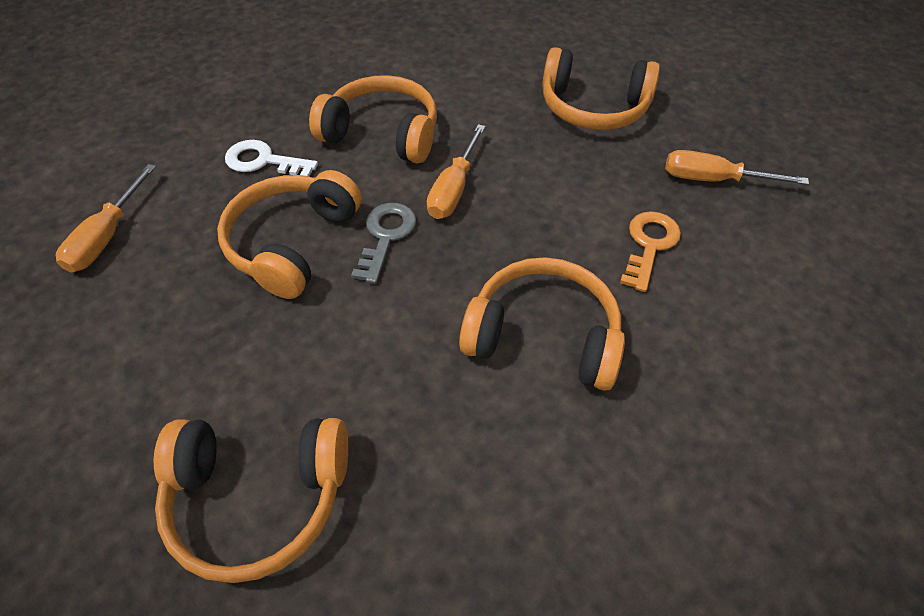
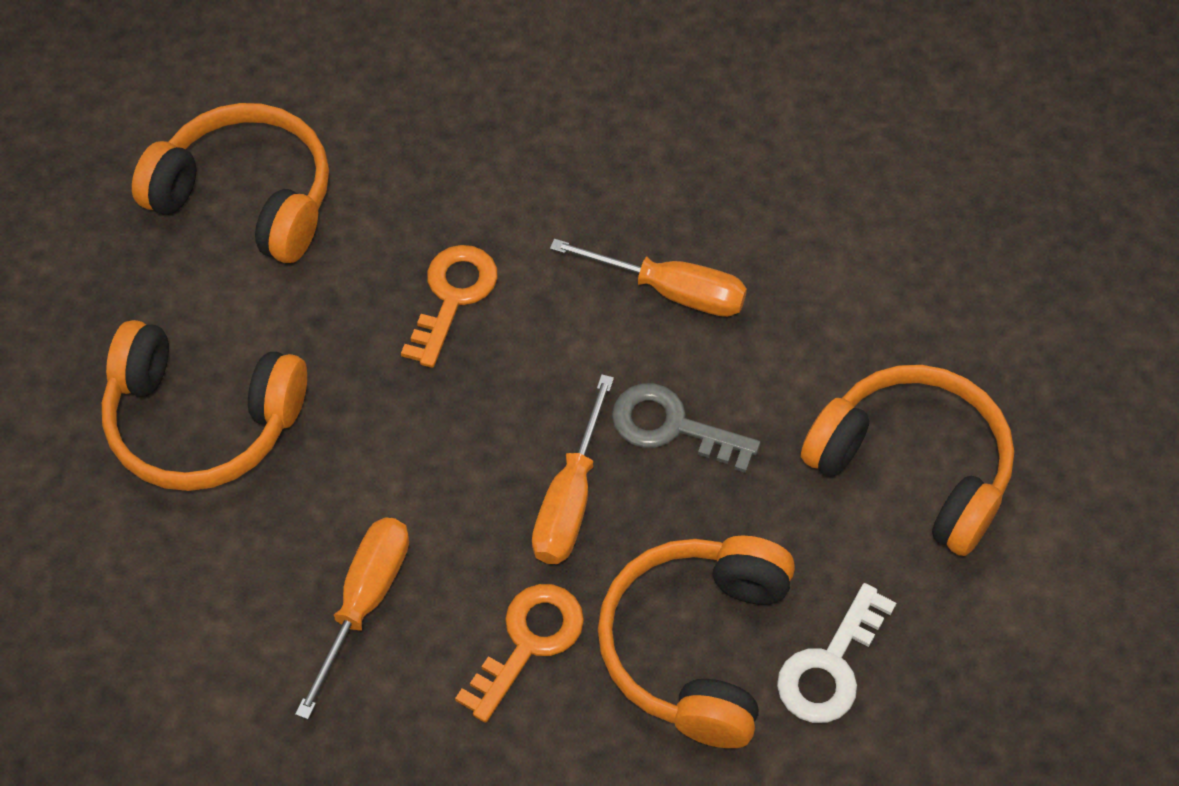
orange headphones: 5 -> 4
orange key: 1 -> 2

